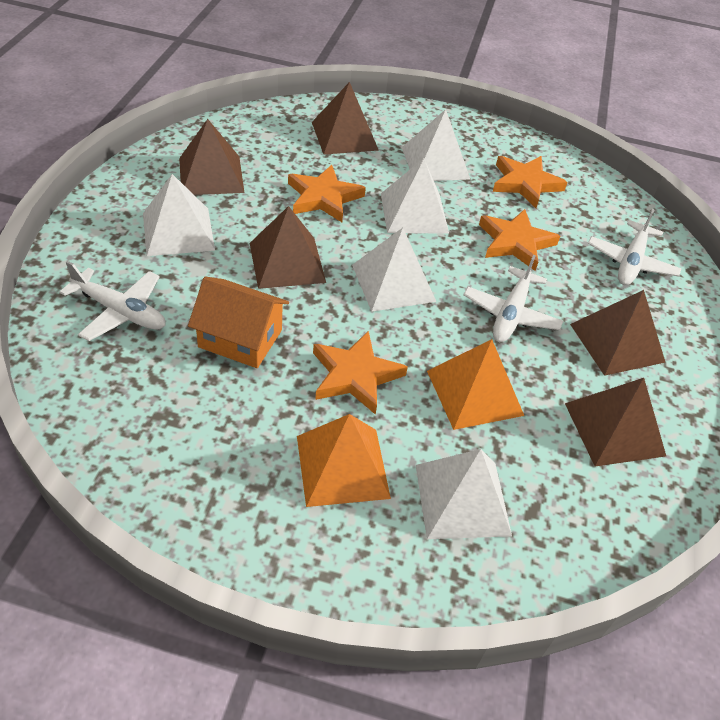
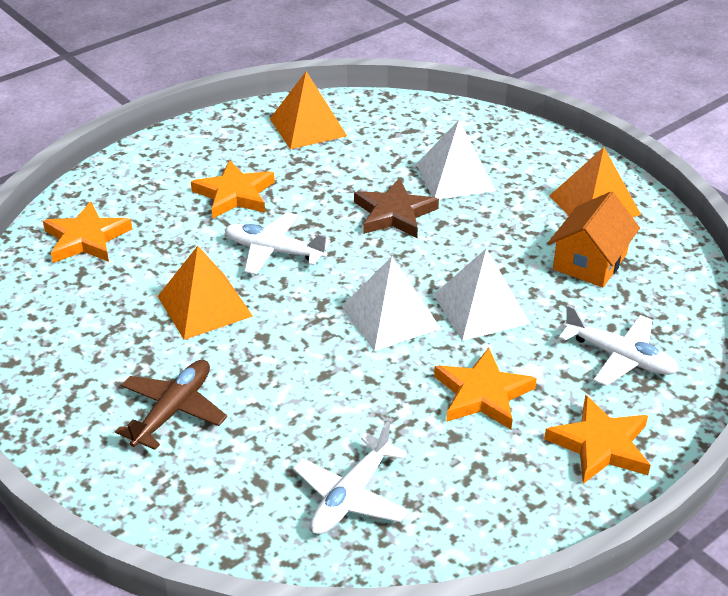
brown plane: 0 -> 1
brown pyramid: 5 -> 0
brown star: 0 -> 1
orange pyramid: 2 -> 3
white pyramid: 5 -> 3

